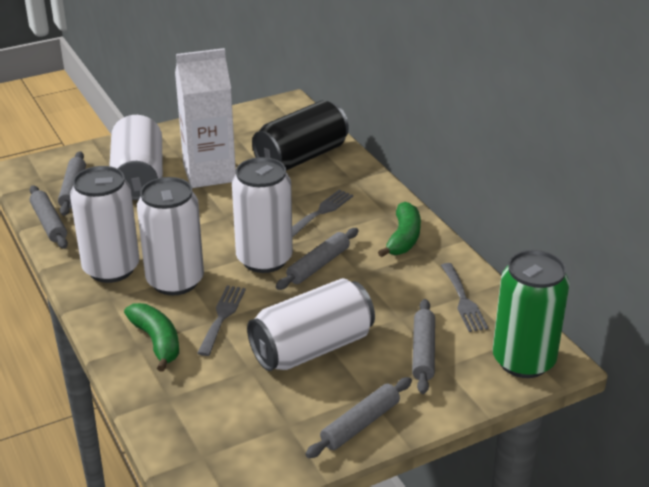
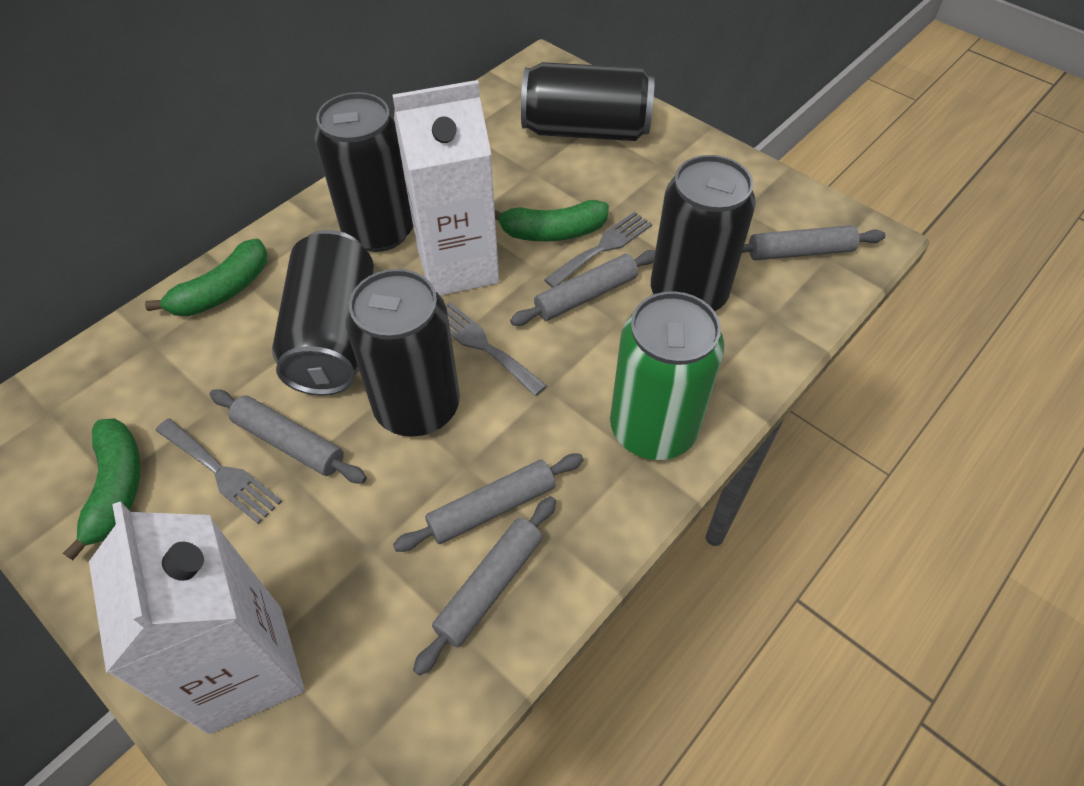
black can: 1 -> 5
green banana: 2 -> 3
white can: 5 -> 0
white carton: 1 -> 2

